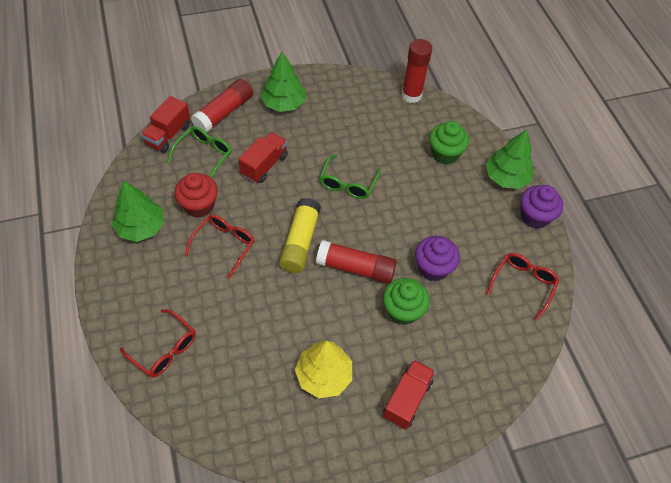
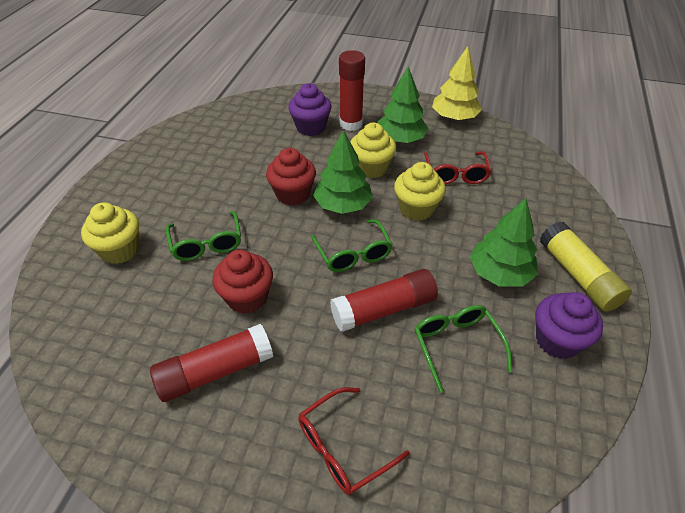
green cupcake: 2 -> 0
green glasses: 2 -> 3
red cupcake: 1 -> 2
red glasses: 3 -> 2
red truck: 3 -> 0
yellow cupcake: 0 -> 3

